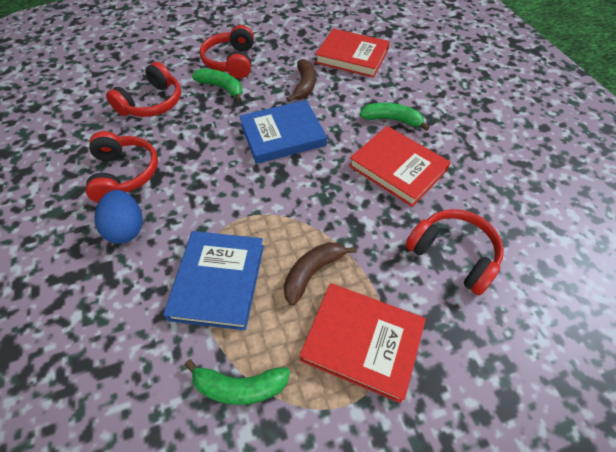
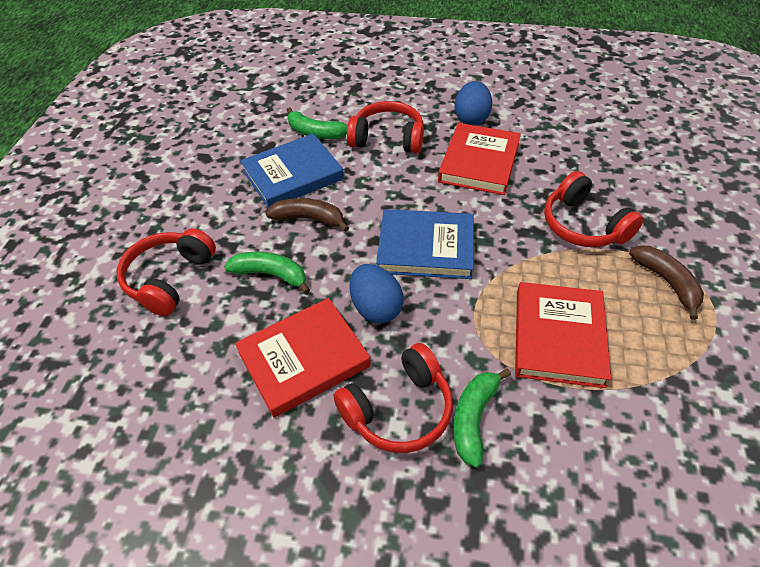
blue egg: 1 -> 2

